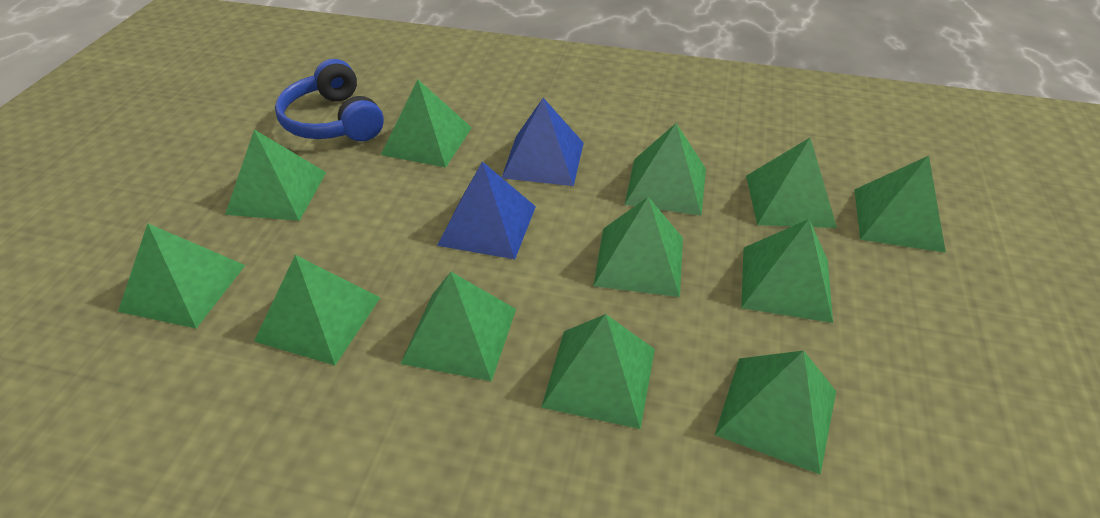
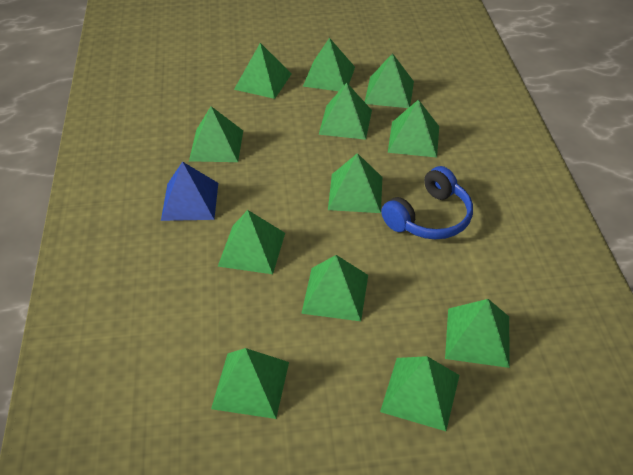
blue pyramid: 2 -> 1

